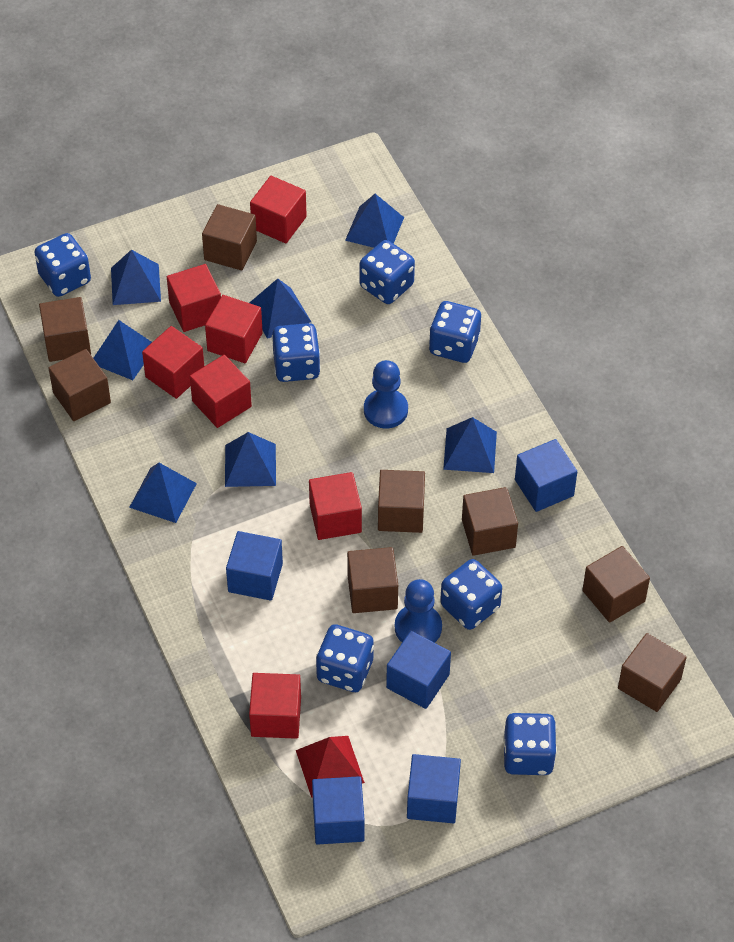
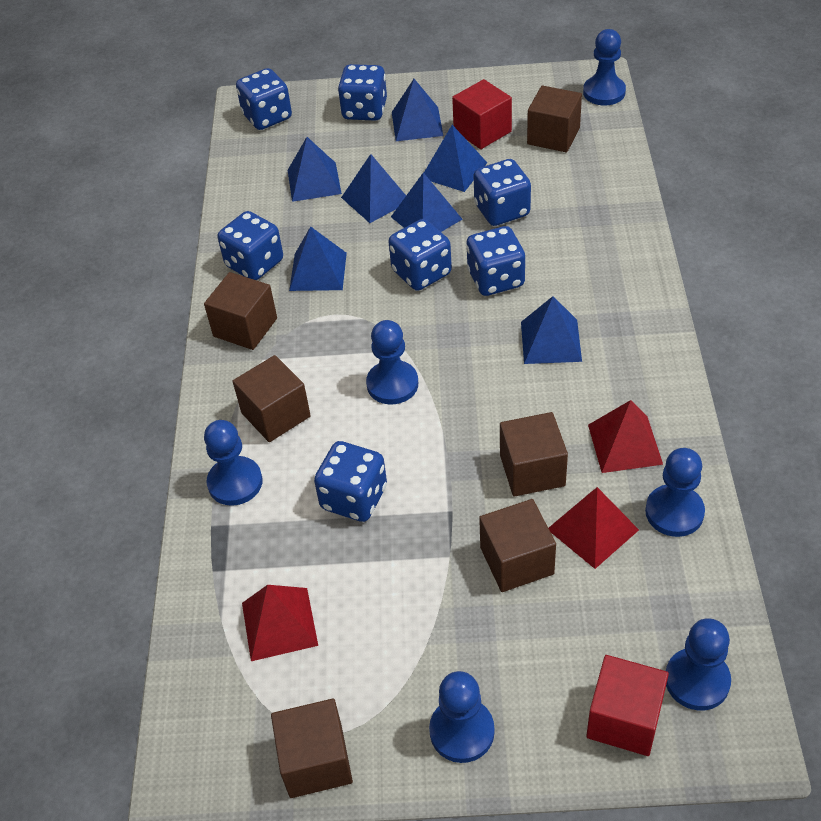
blue cube: 5 -> 0
blue pawn: 2 -> 6
brown cube: 8 -> 6
red cube: 7 -> 2
red pyramid: 1 -> 3

